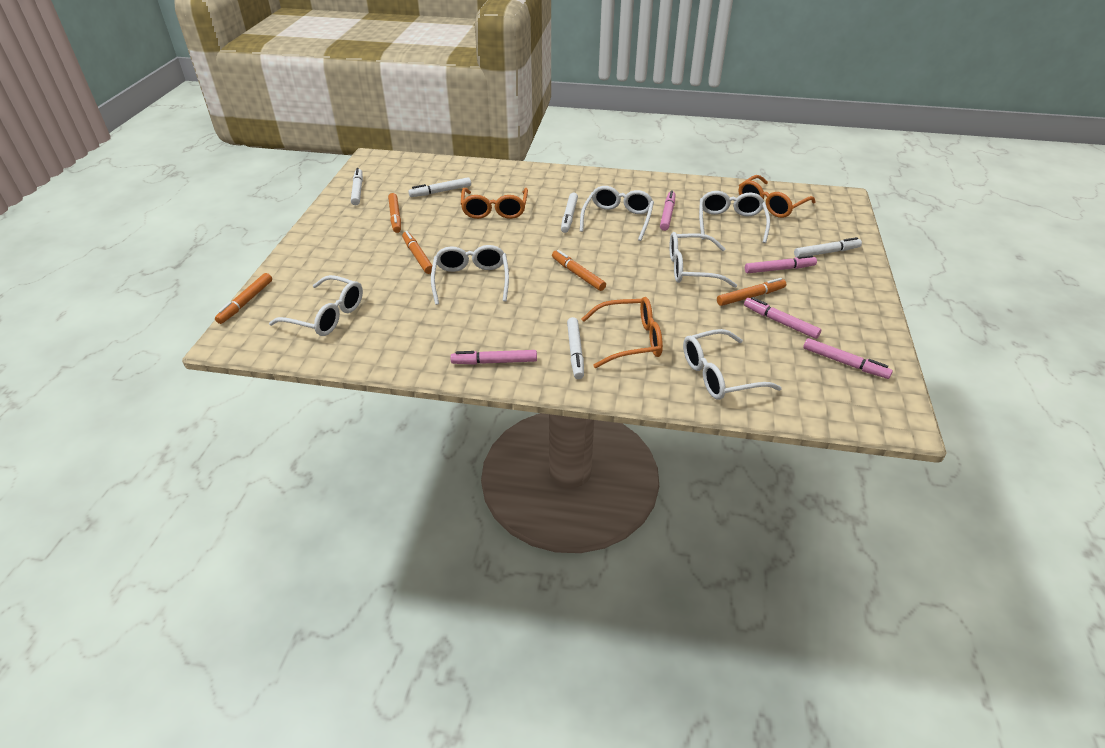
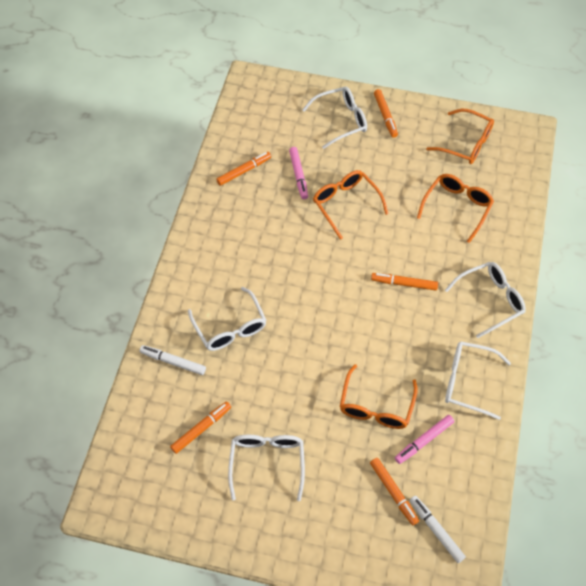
orange glasses: 3 -> 4
pink marker: 5 -> 2
white glasses: 6 -> 5
white marker: 5 -> 2

